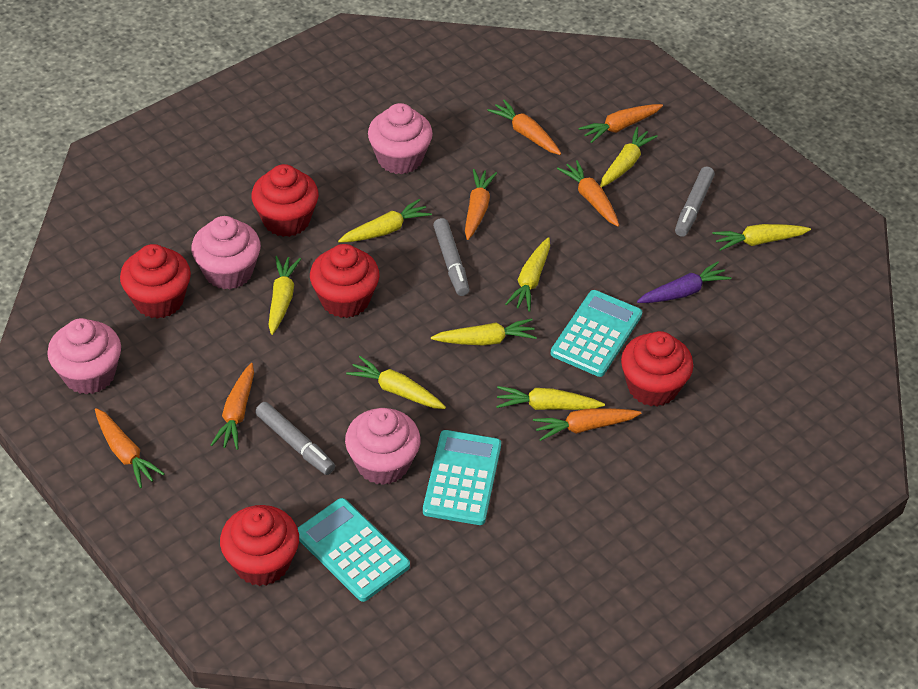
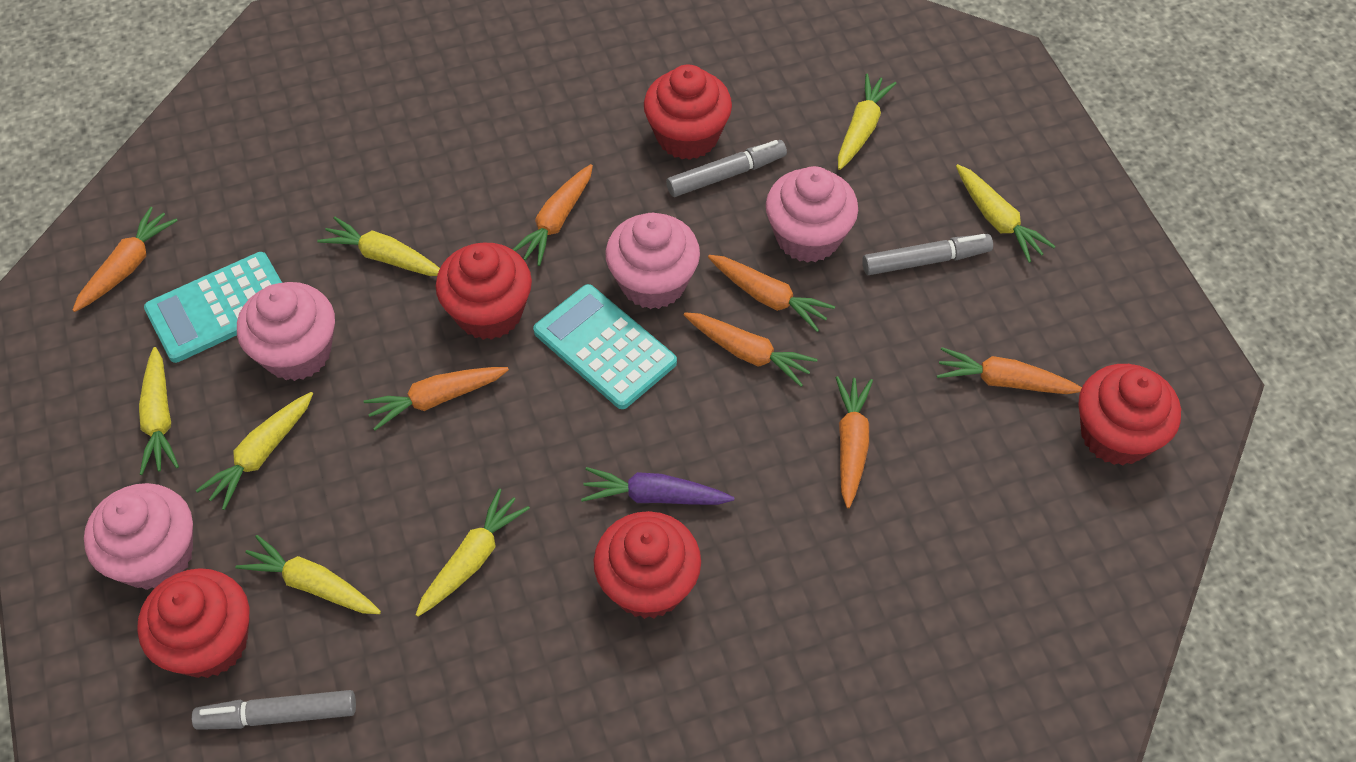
turquoise calculator: 3 -> 2
yellow carrot: 8 -> 7

